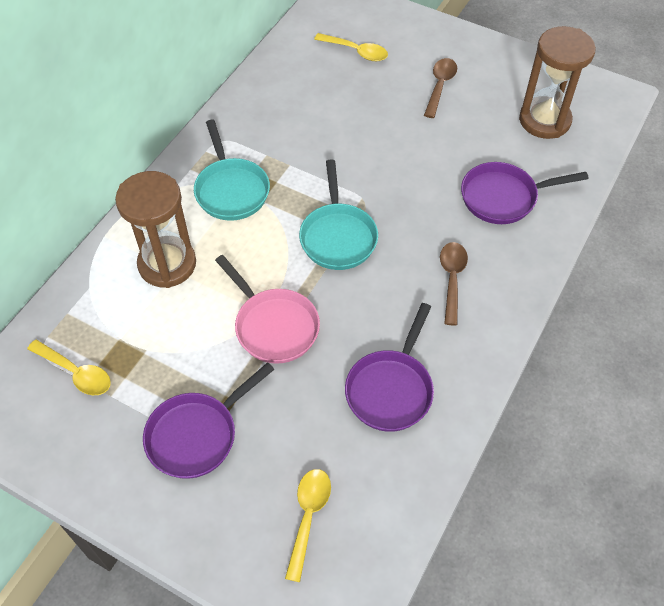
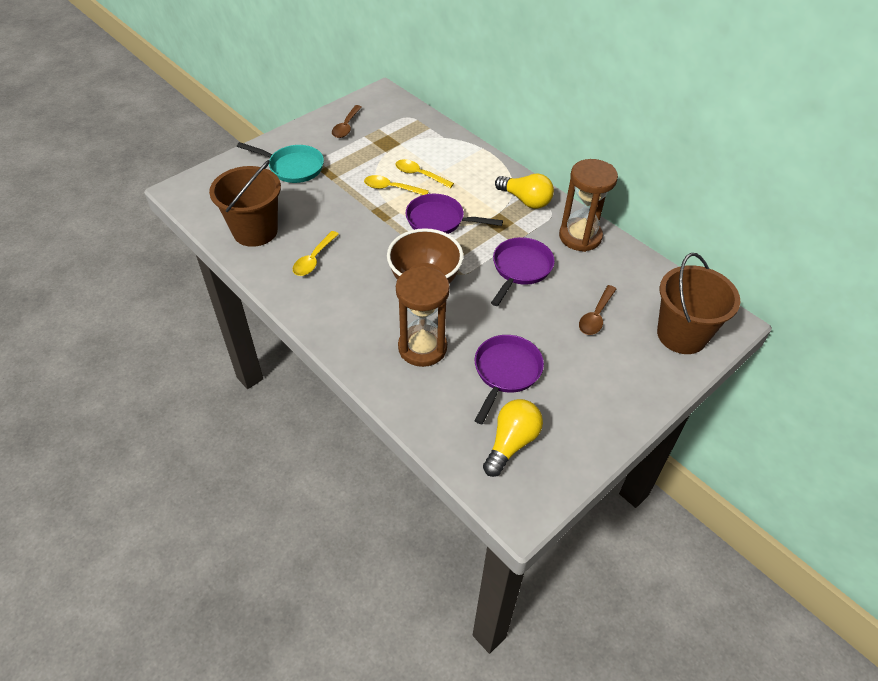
brown bowl: 0 -> 1
brown bucket: 0 -> 2
pink pan: 1 -> 0
turquoise pan: 2 -> 1
yellow light bulb: 0 -> 2

